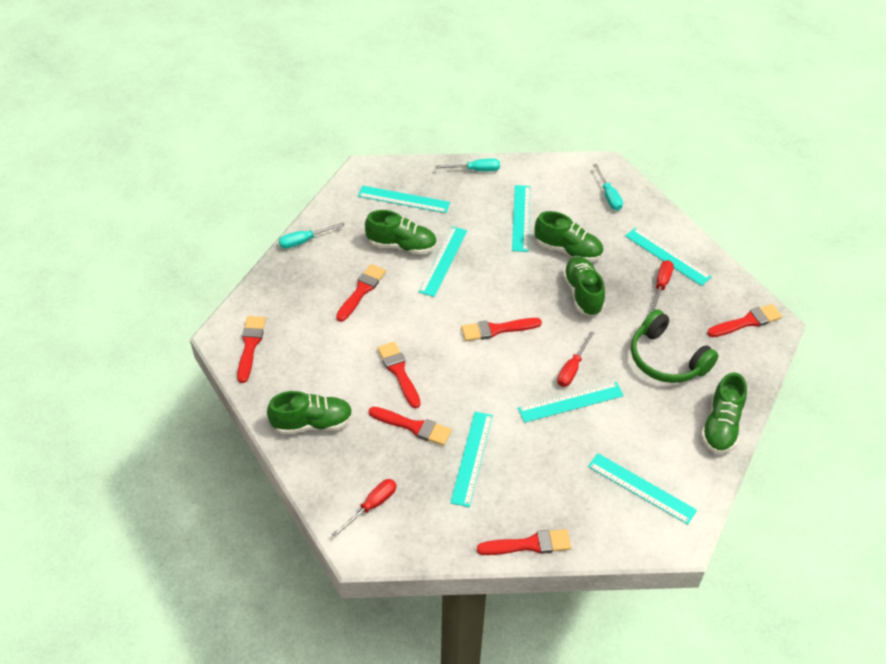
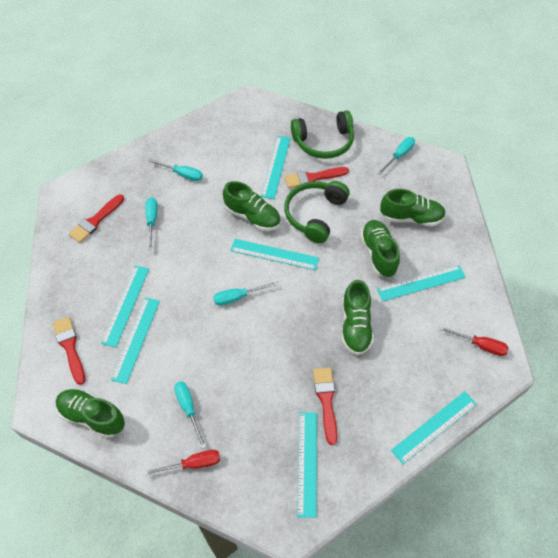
green headphones: 1 -> 2
red brush: 7 -> 4
red screwdriver: 3 -> 2
turquoise screwdriver: 3 -> 5

